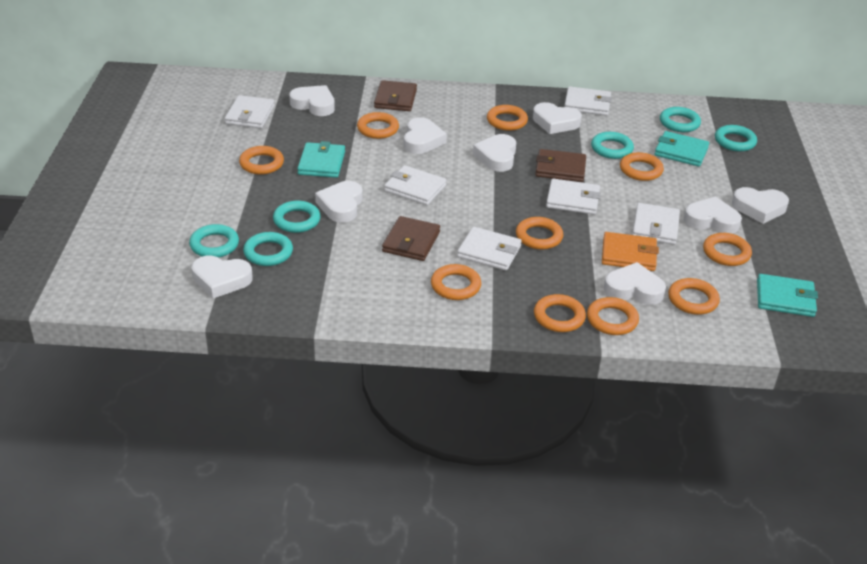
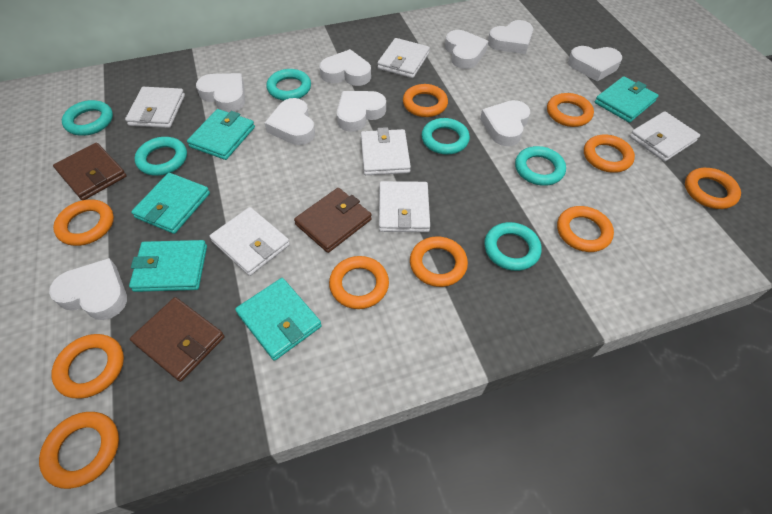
orange wallet: 1 -> 0
turquoise wallet: 3 -> 5

